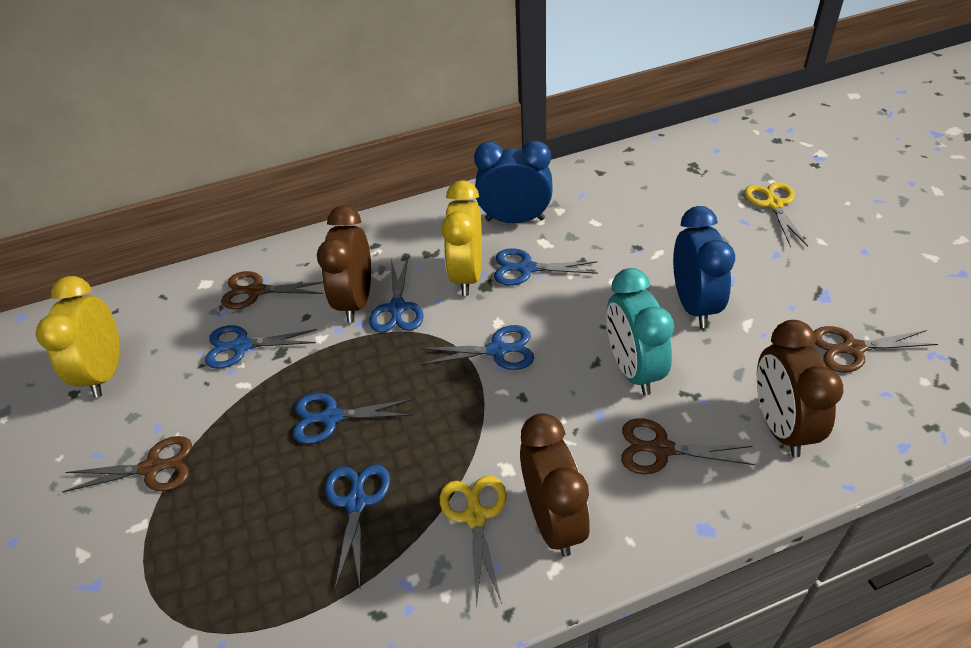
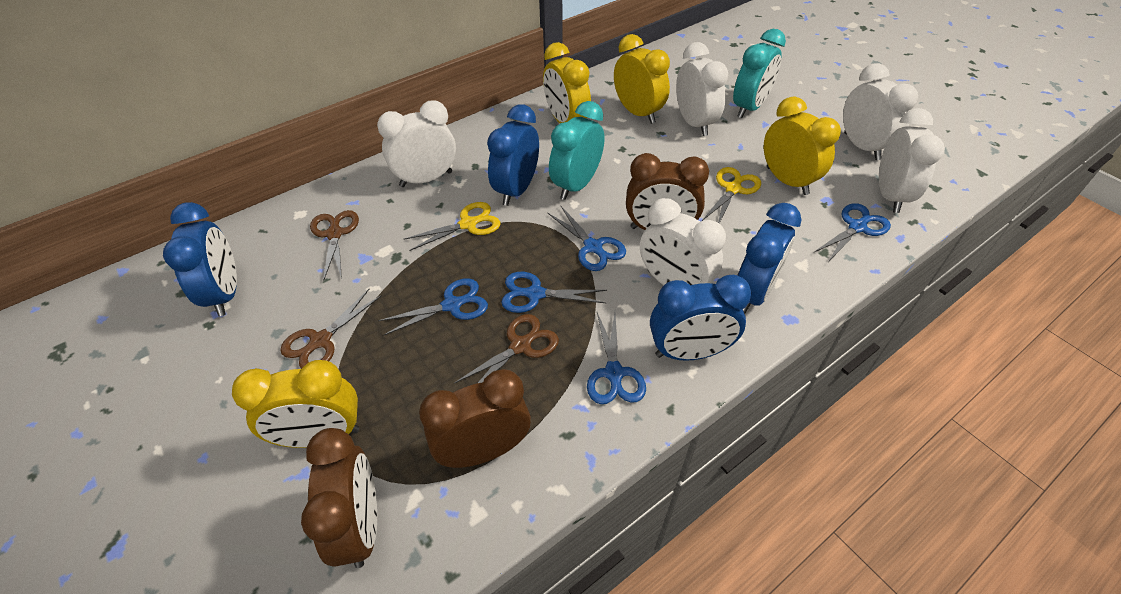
blue clock: 2 -> 4
blue scissors: 6 -> 5
brown scissors: 4 -> 3
turquoise clock: 1 -> 2
white clock: 0 -> 5
yellow clock: 2 -> 4

